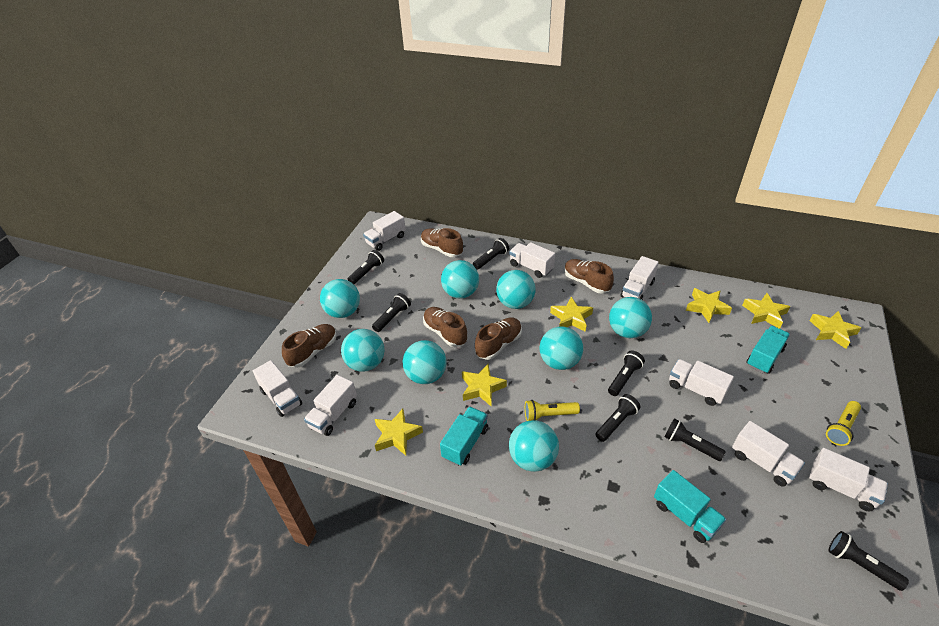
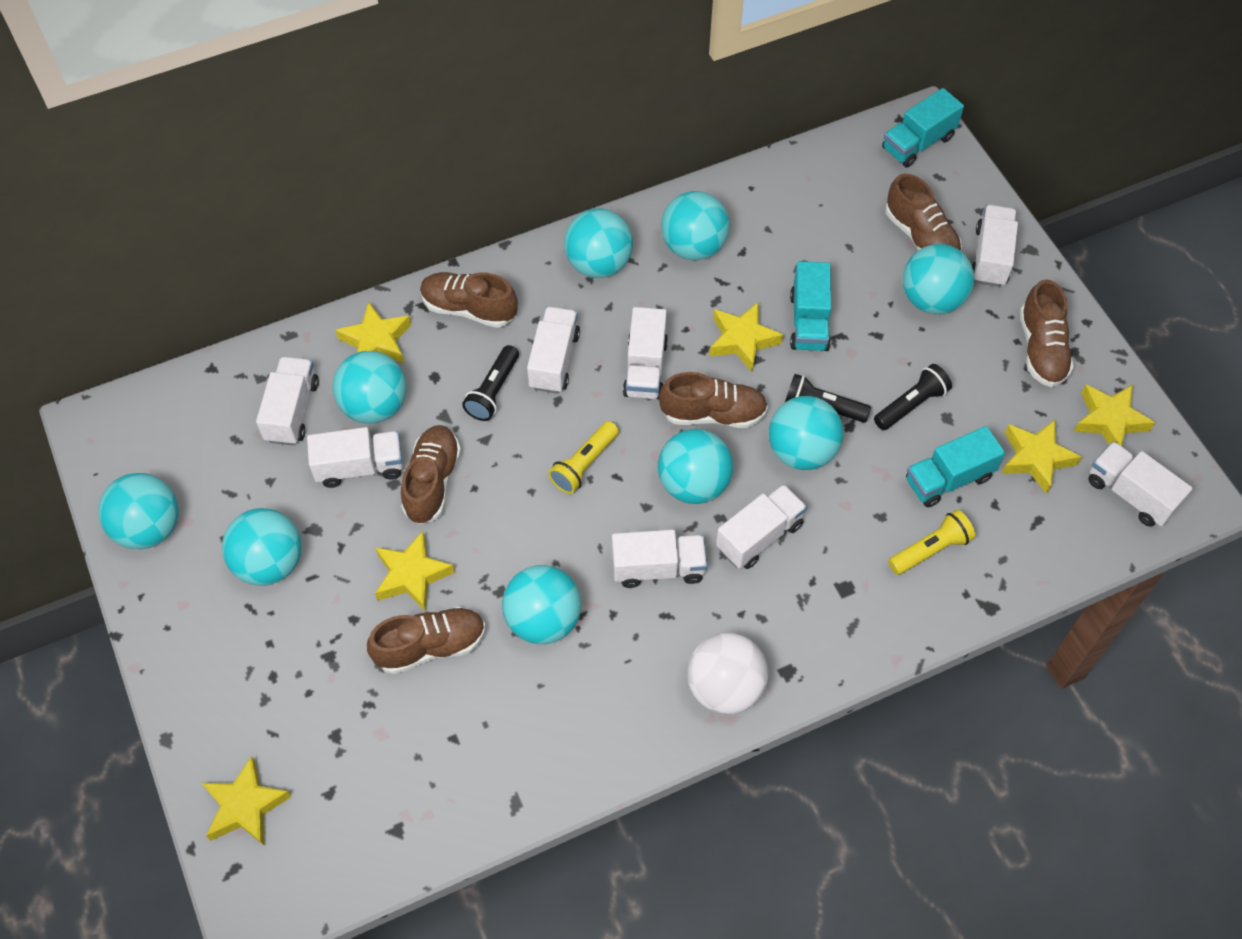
black flashlight: 7 -> 3
brown shoe: 5 -> 6
turquoise ball: 8 -> 9
white ball: 0 -> 1

